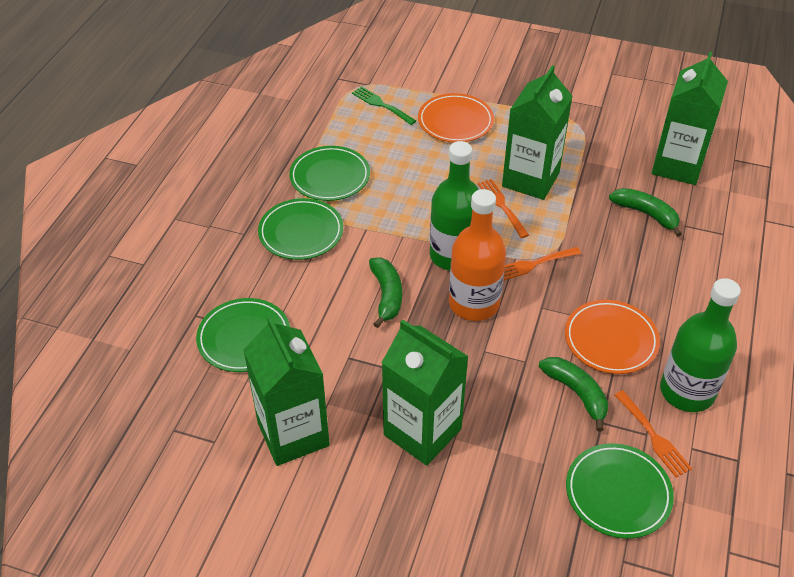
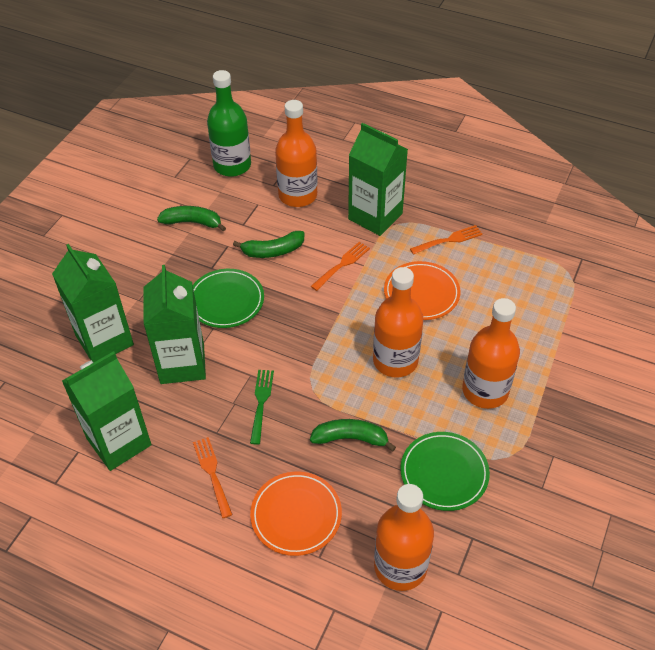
green bottle: 2 -> 1
green plate: 4 -> 2
orange bottle: 1 -> 4

